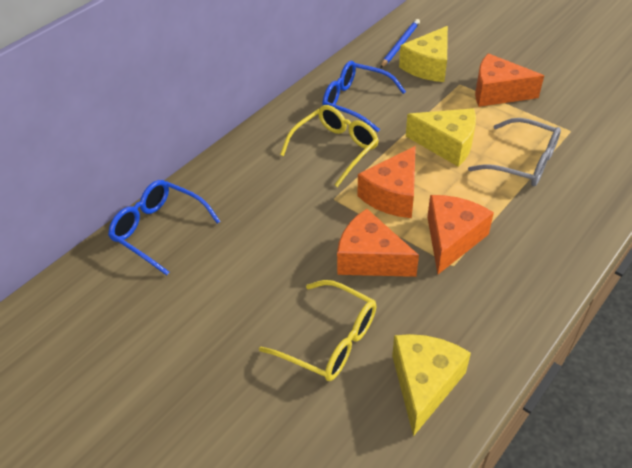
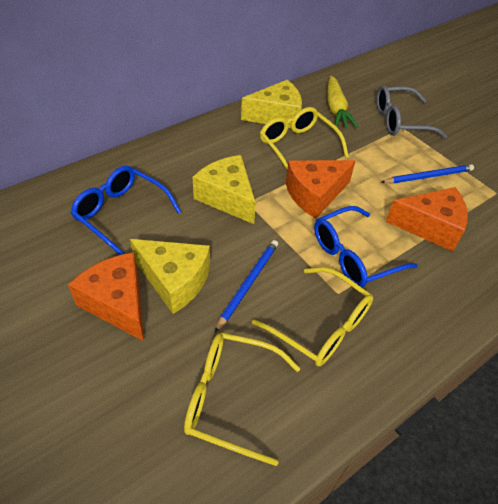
blue pencil: 1 -> 2
orange cheese: 4 -> 3
yellow carrot: 0 -> 1
yellow glasses: 2 -> 3

